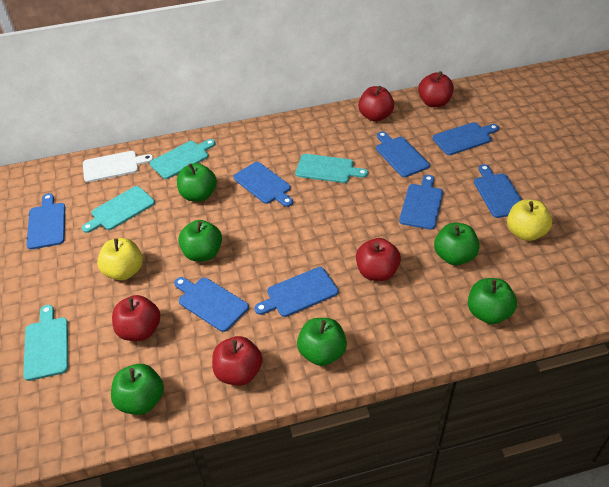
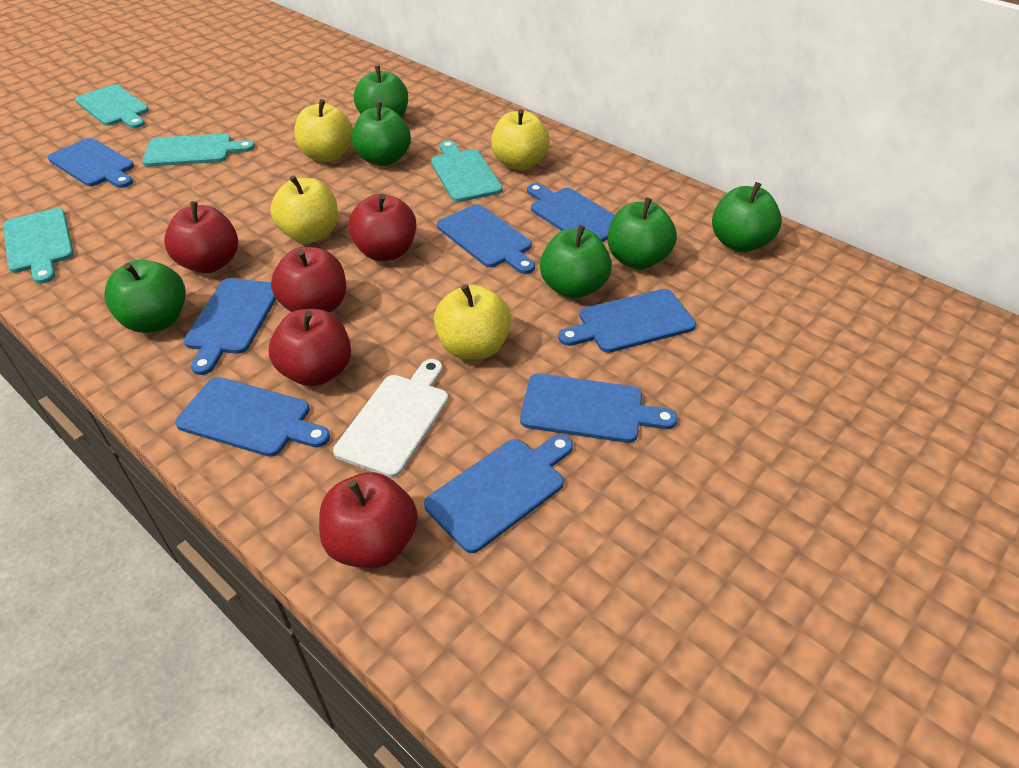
yellow apple: 2 -> 4

